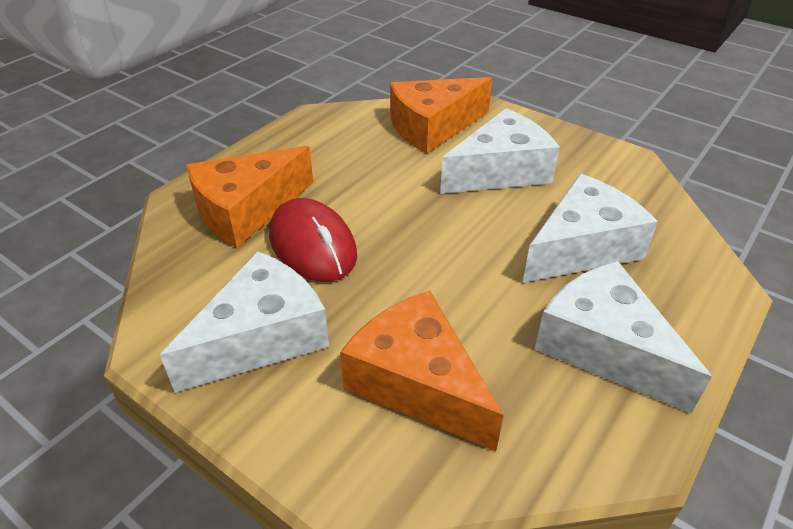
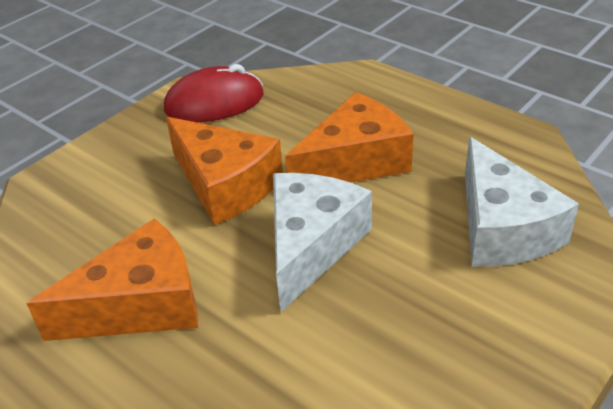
white cheese: 4 -> 2

